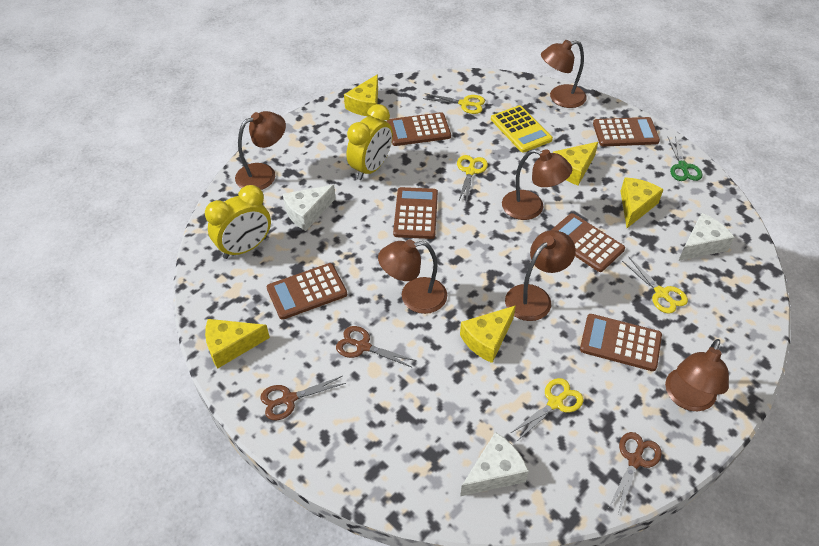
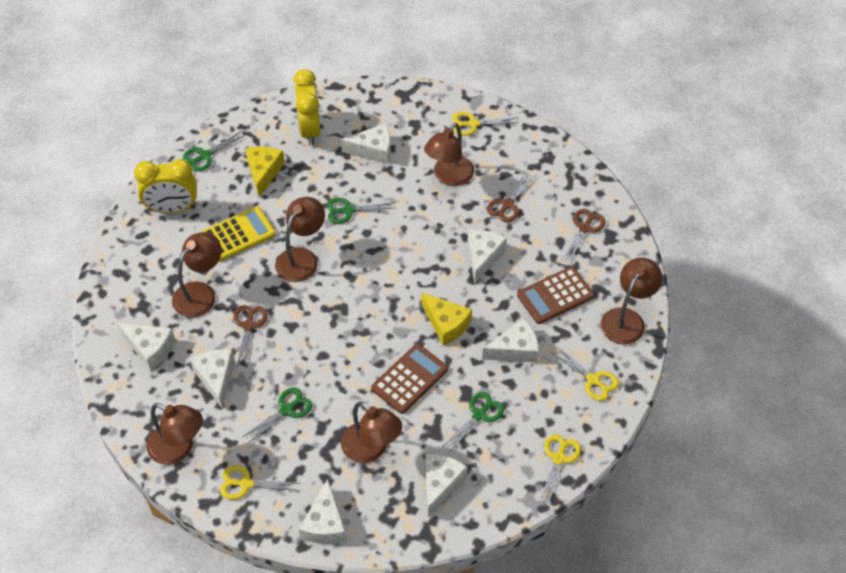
brown calculator: 6 -> 2
green scissors: 1 -> 4
white cheese: 3 -> 7
yellow cheese: 5 -> 2

